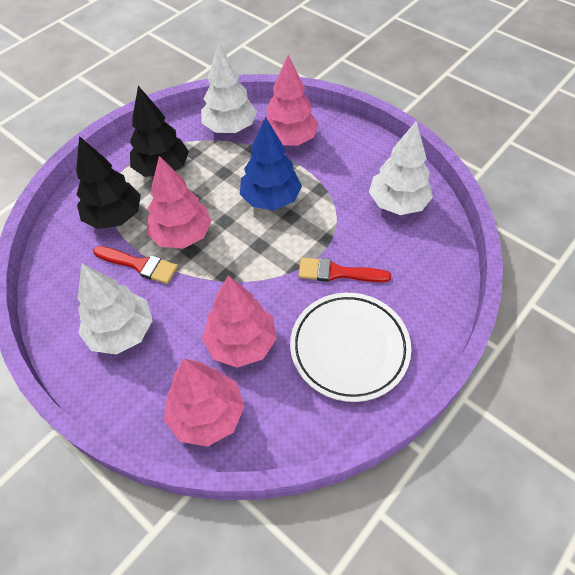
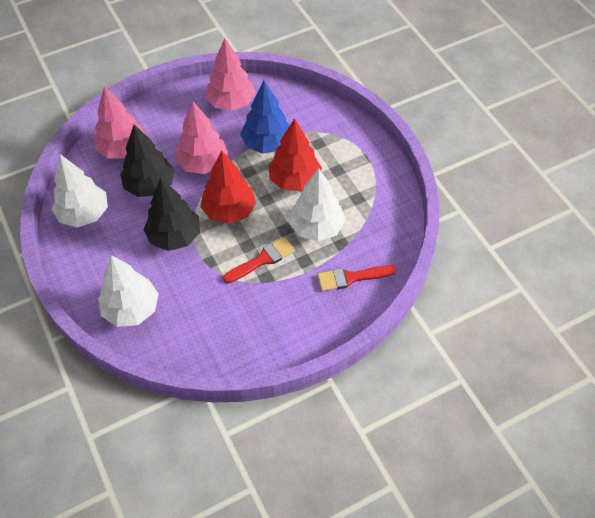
pink tree: 4 -> 3
red tree: 0 -> 2
white plate: 1 -> 0

